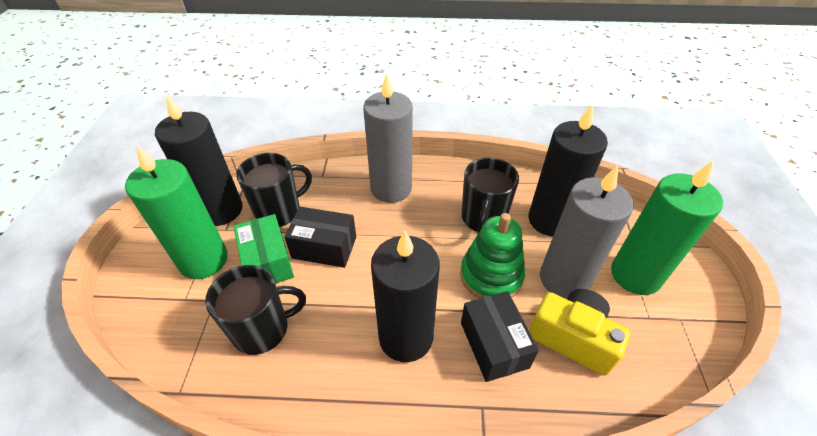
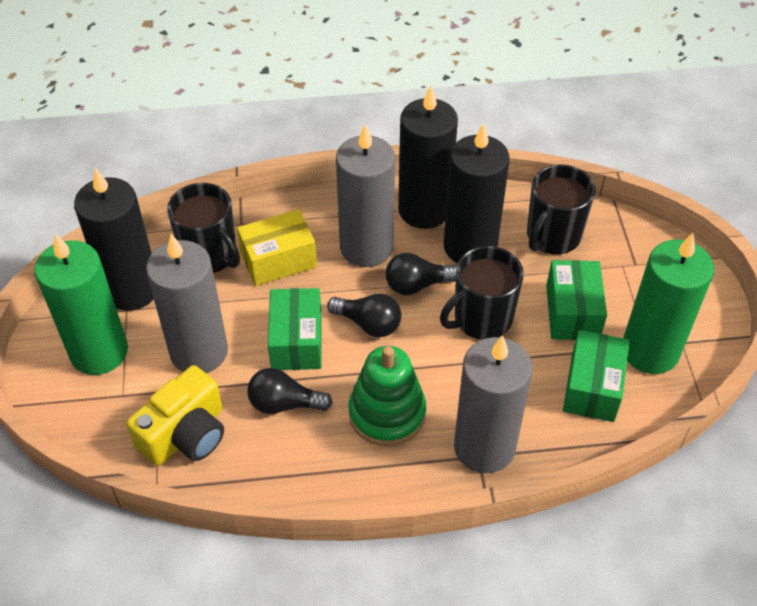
black box: 2 -> 0
black light bulb: 0 -> 3
green box: 1 -> 3
grey candle: 2 -> 3
yellow box: 0 -> 1

